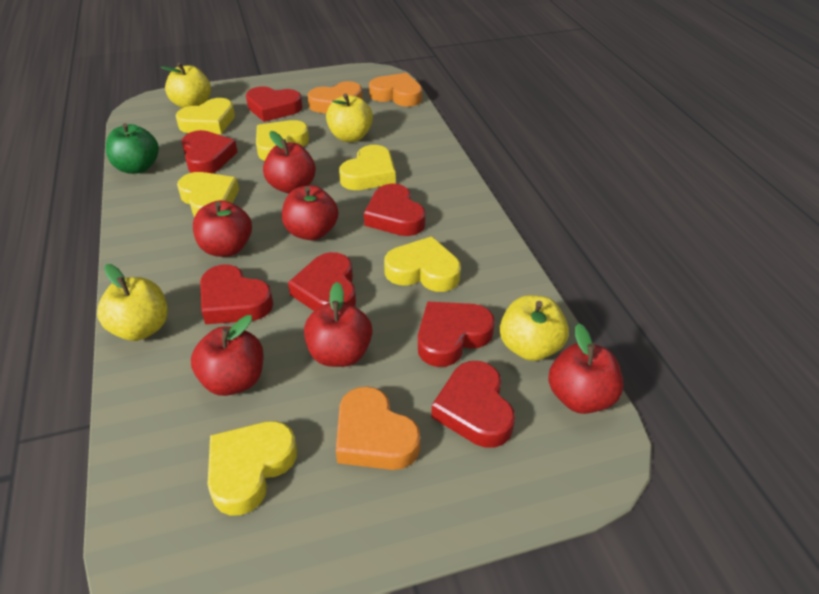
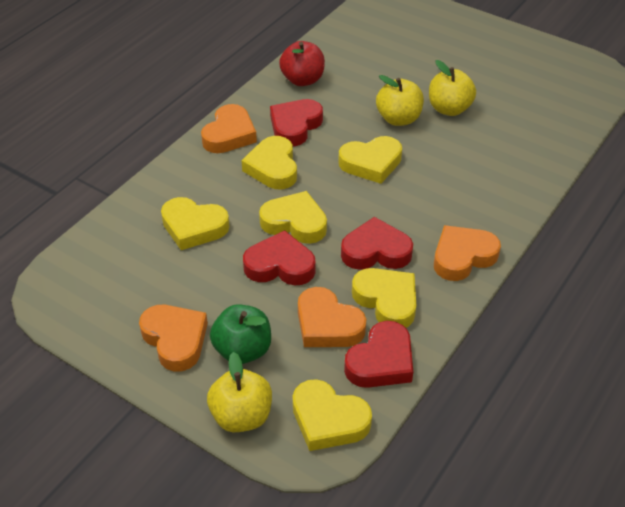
orange heart: 3 -> 4
red apple: 6 -> 1
red heart: 7 -> 4
yellow apple: 4 -> 3

